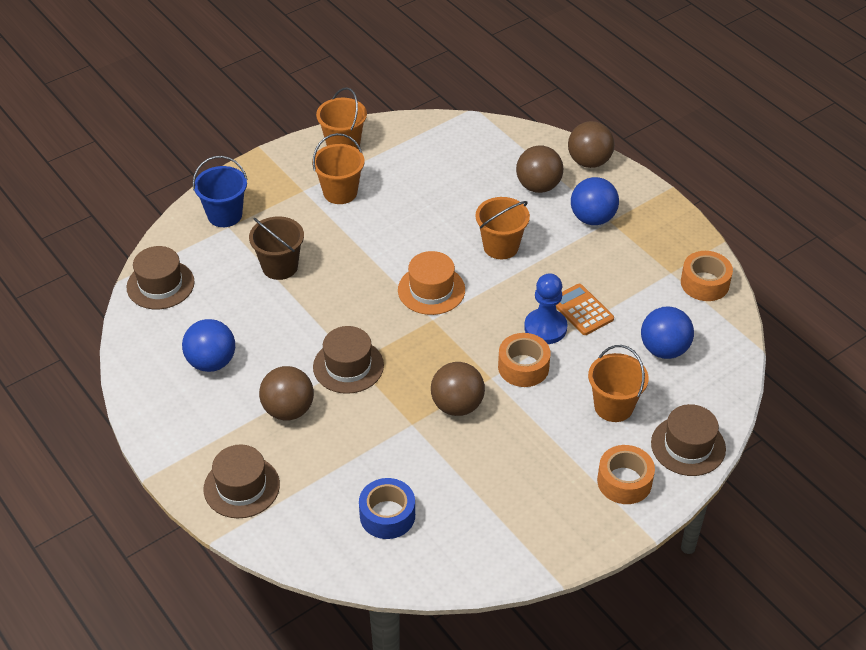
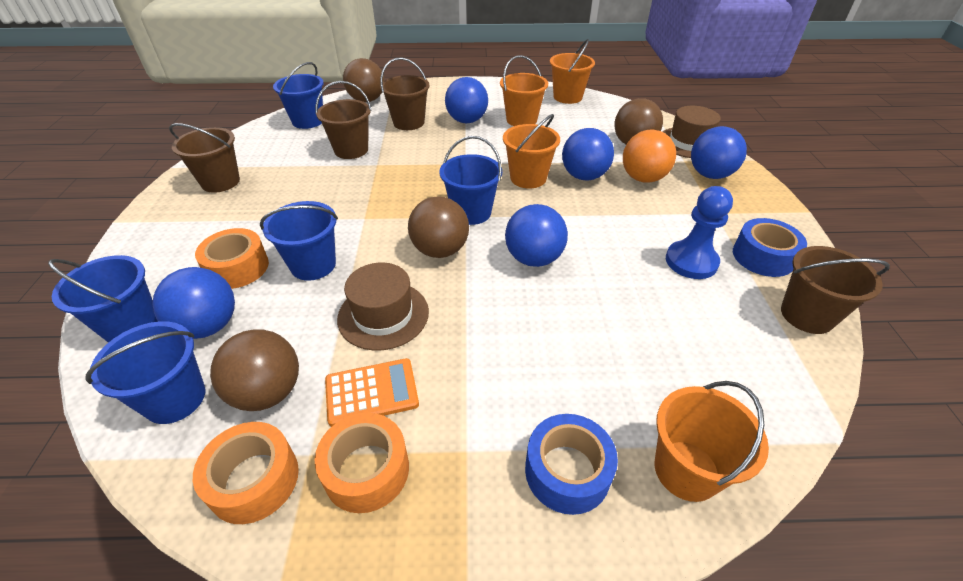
blue ball: 3 -> 5
blue bucket: 1 -> 5
blue tape: 1 -> 2
brown bucket: 1 -> 4
brown hat: 4 -> 2
orange ball: 0 -> 1
orange hat: 1 -> 0

